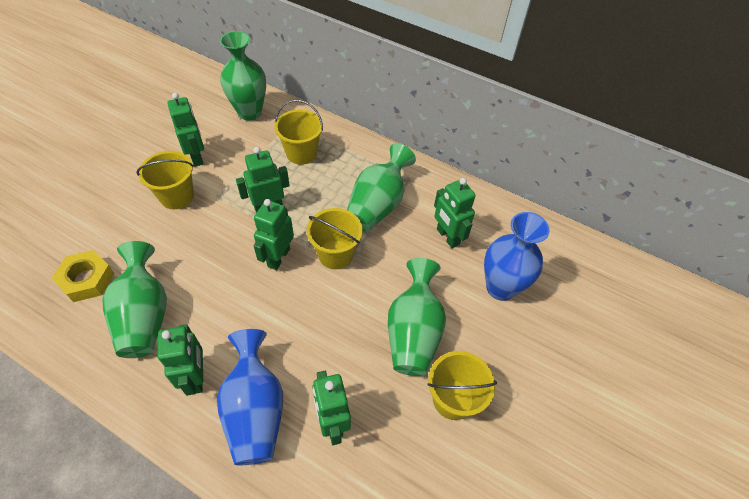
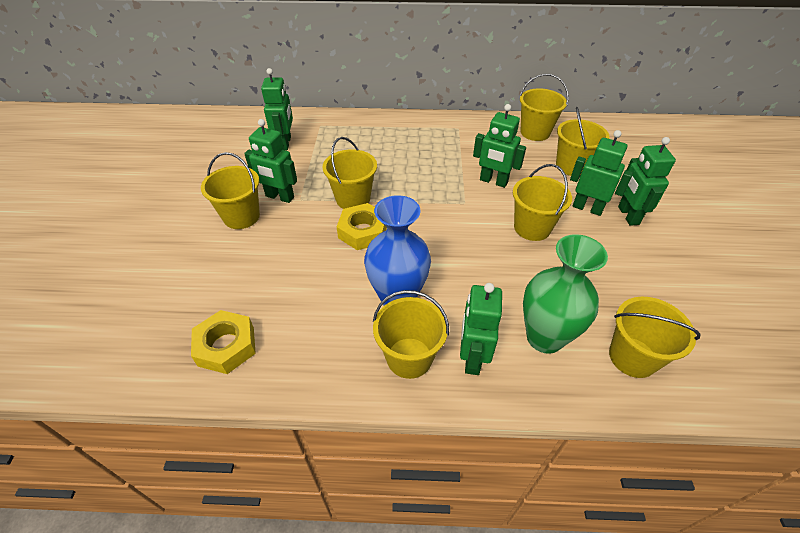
blue vase: 2 -> 1
green vase: 4 -> 1
yellow bucket: 4 -> 7
yellow nut: 1 -> 2

